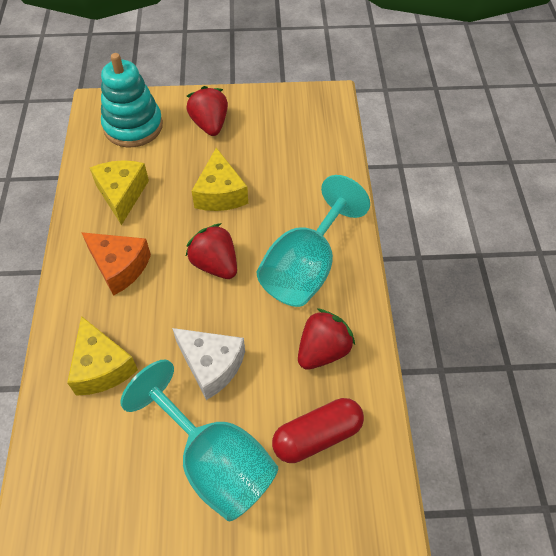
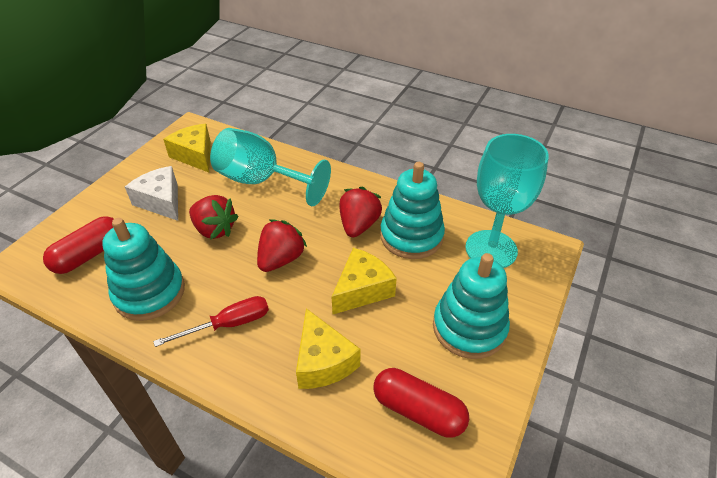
orange cheese: 1 -> 0
red capsule: 1 -> 2
red screwdriver: 0 -> 1
turquoise stacking toy: 1 -> 3

